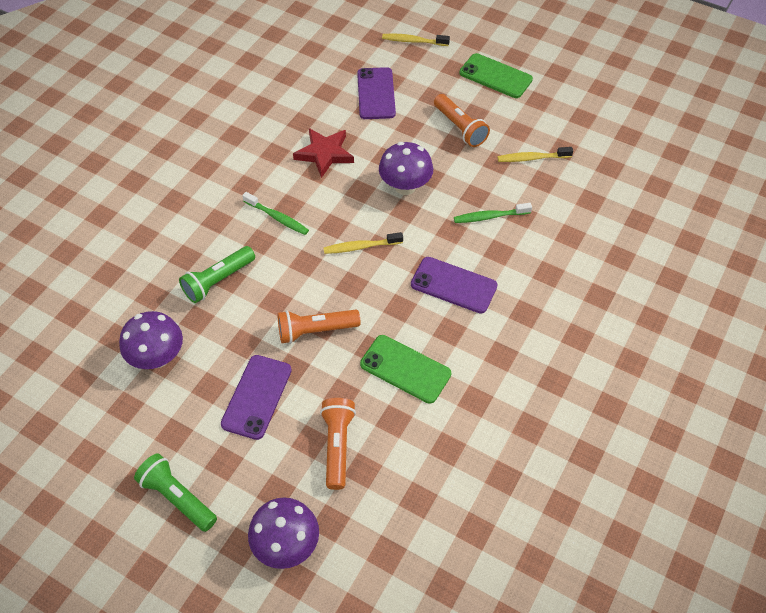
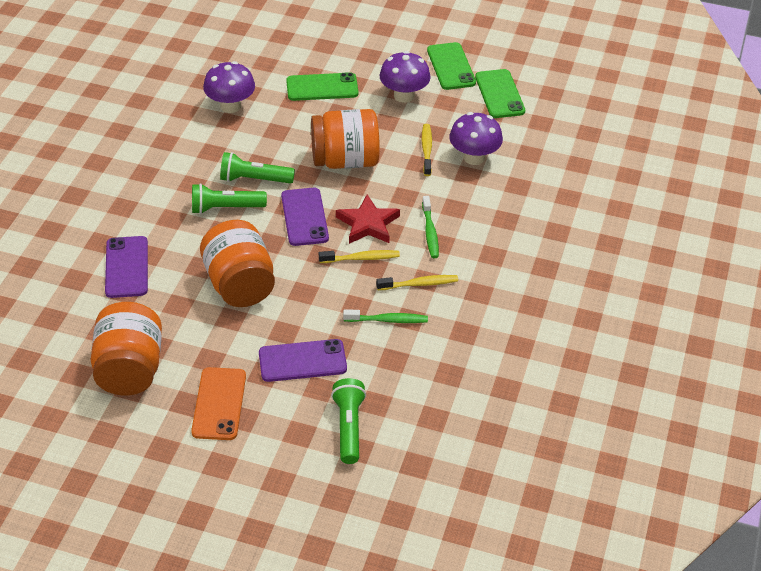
green flashlight: 2 -> 3
green phone: 2 -> 3
orange flashlight: 3 -> 0
orange jar: 0 -> 3
orange phone: 0 -> 1

